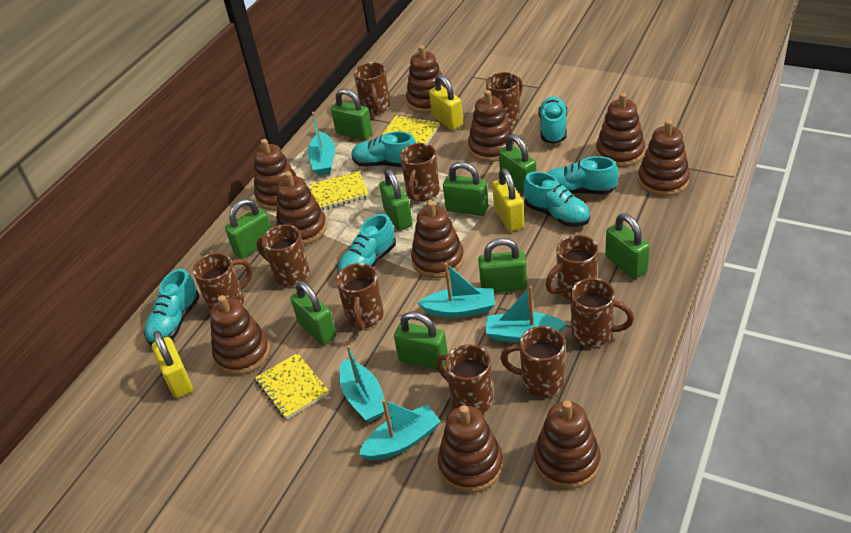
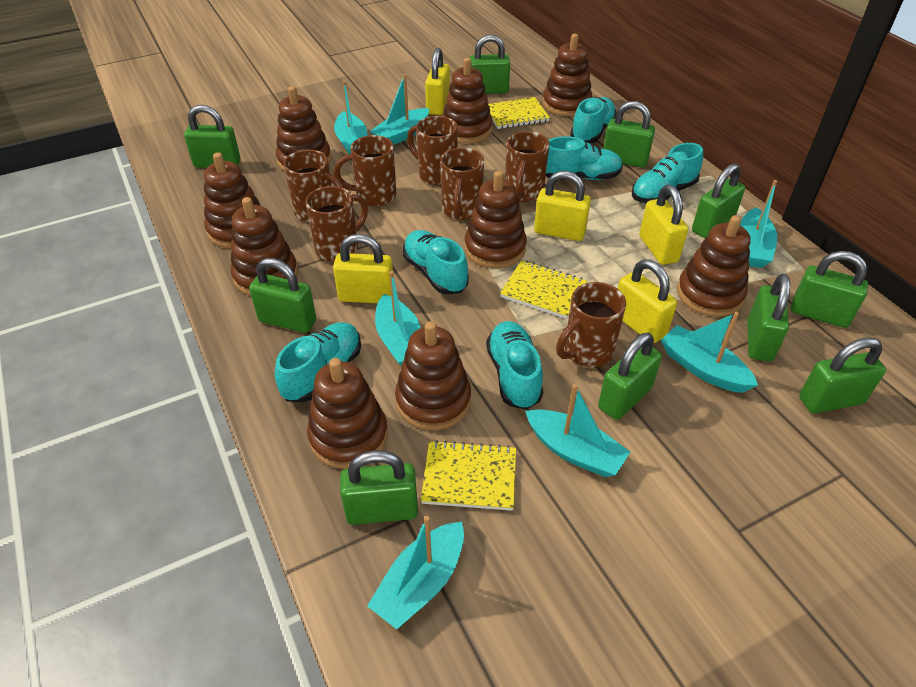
brown mug: 10 -> 7
brown stacking toy: 10 -> 9
green padlock: 9 -> 10
turquoise boat: 5 -> 7
yellow padlock: 3 -> 5

